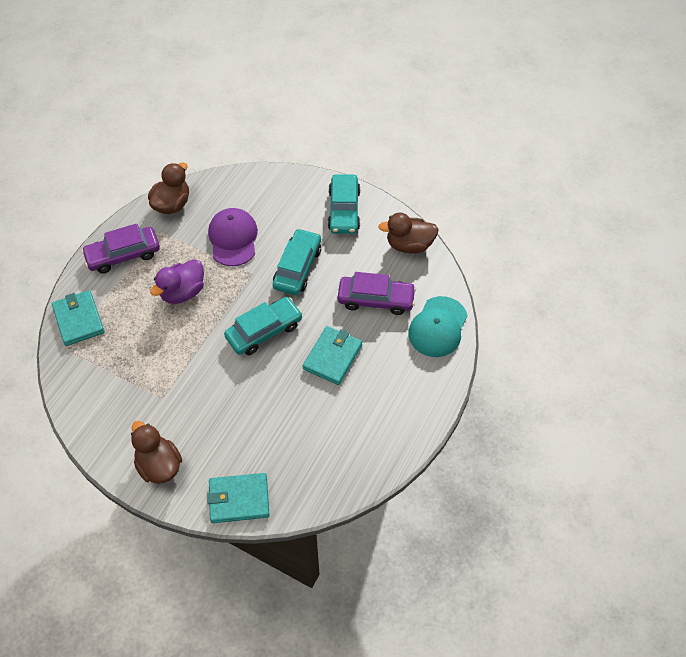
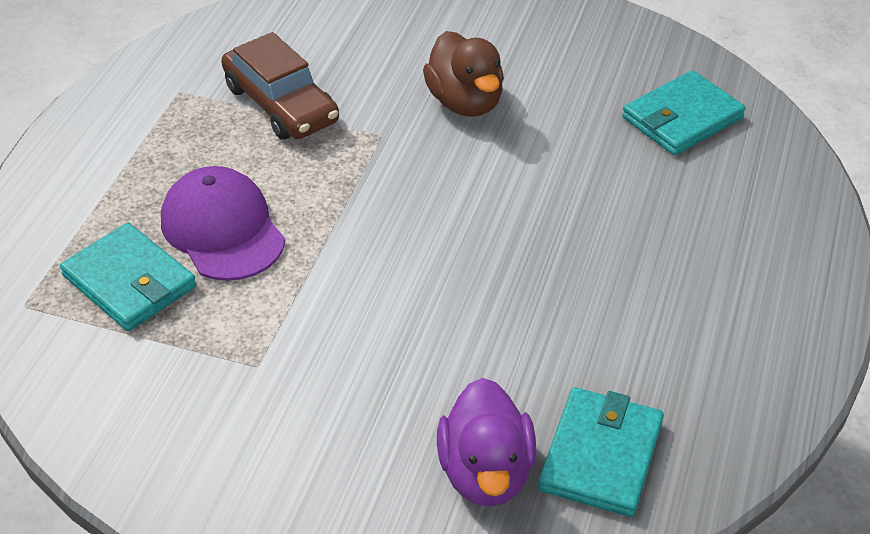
brown car: 0 -> 1
brown duck: 3 -> 1
purple car: 2 -> 0
turquoise cap: 1 -> 0
turquoise car: 3 -> 0

